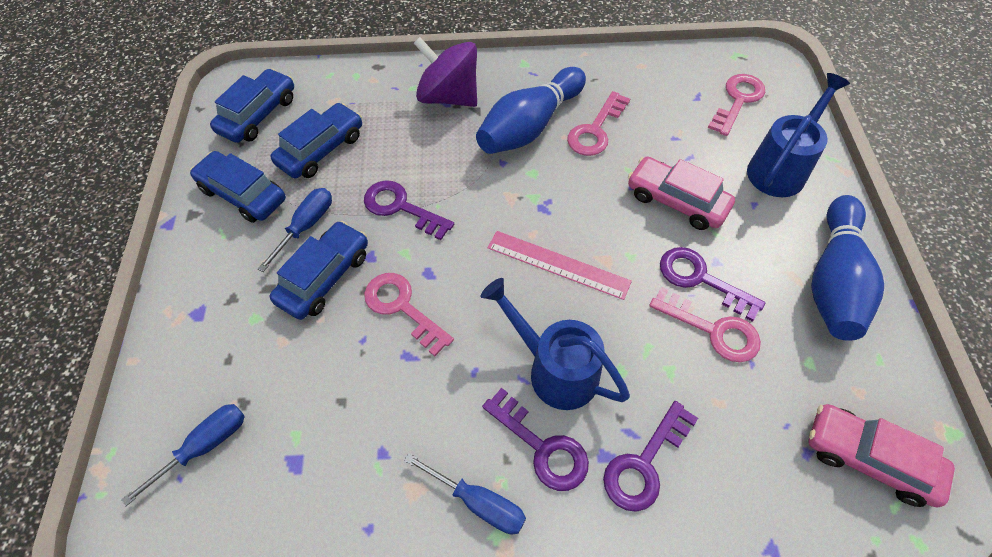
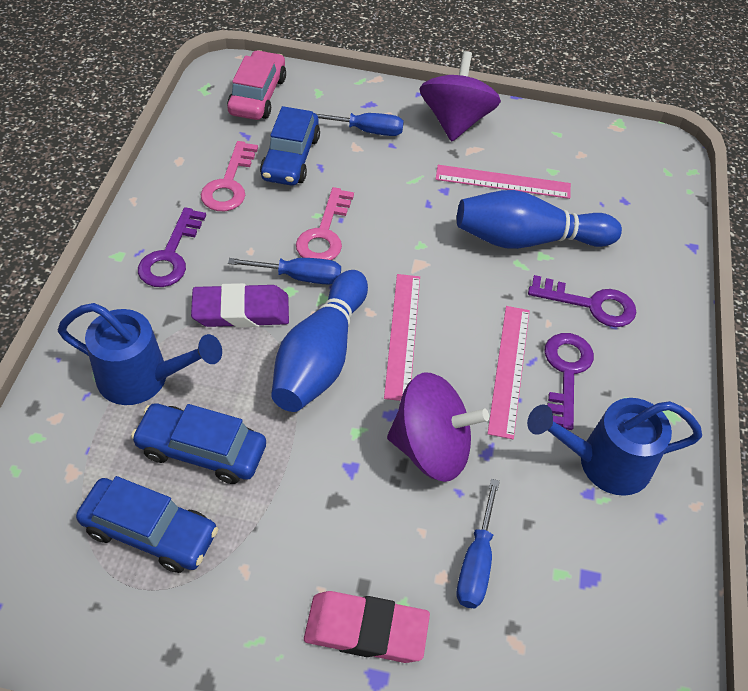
blue car: 4 -> 3
pink car: 2 -> 1
pink eraser: 0 -> 1
pink key: 4 -> 2
pink ruler: 1 -> 3
purple eraser: 0 -> 1
purple key: 4 -> 3
purple spinning top: 1 -> 2

